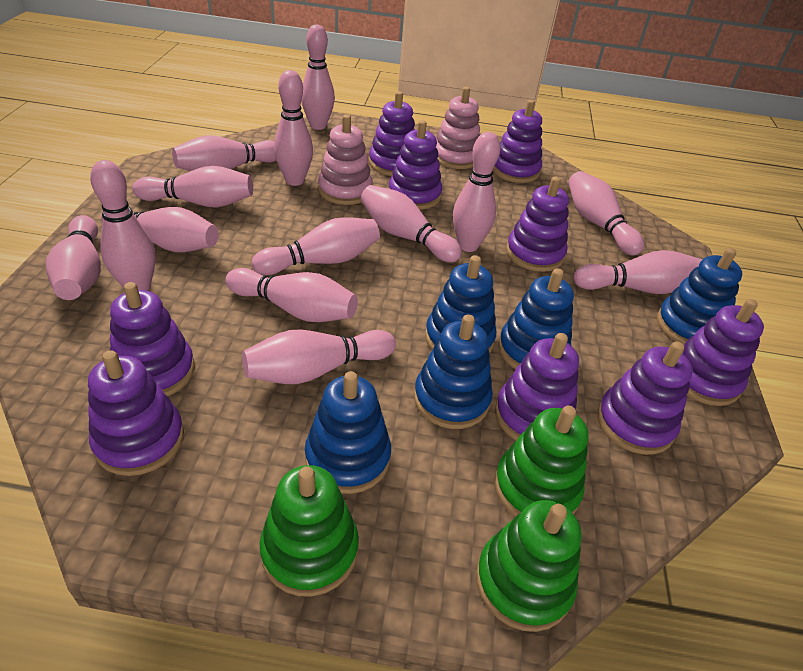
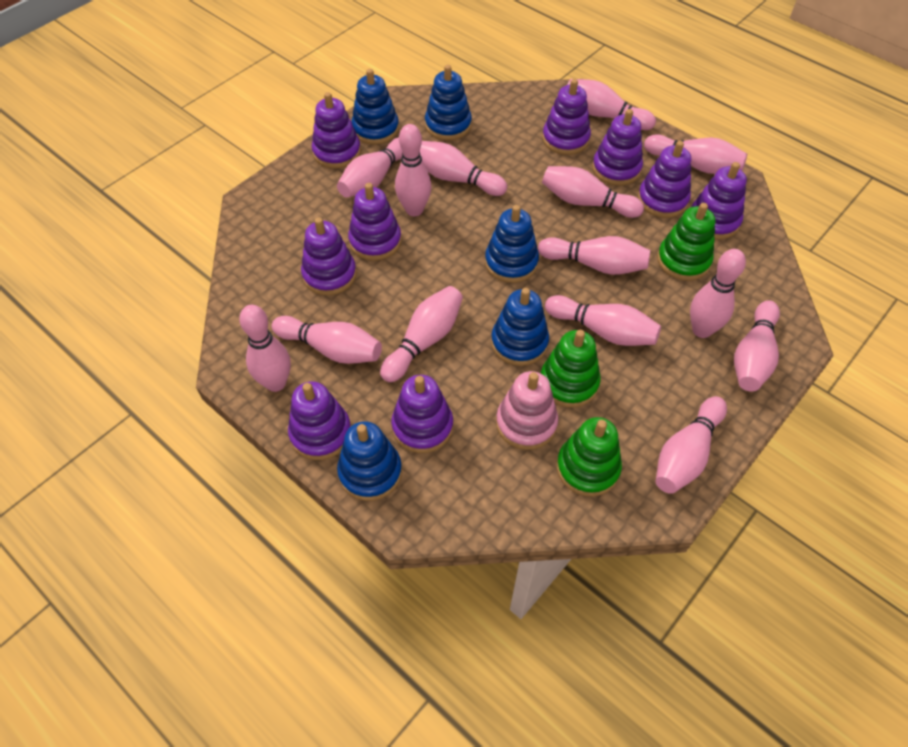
pink stacking toy: 2 -> 1

